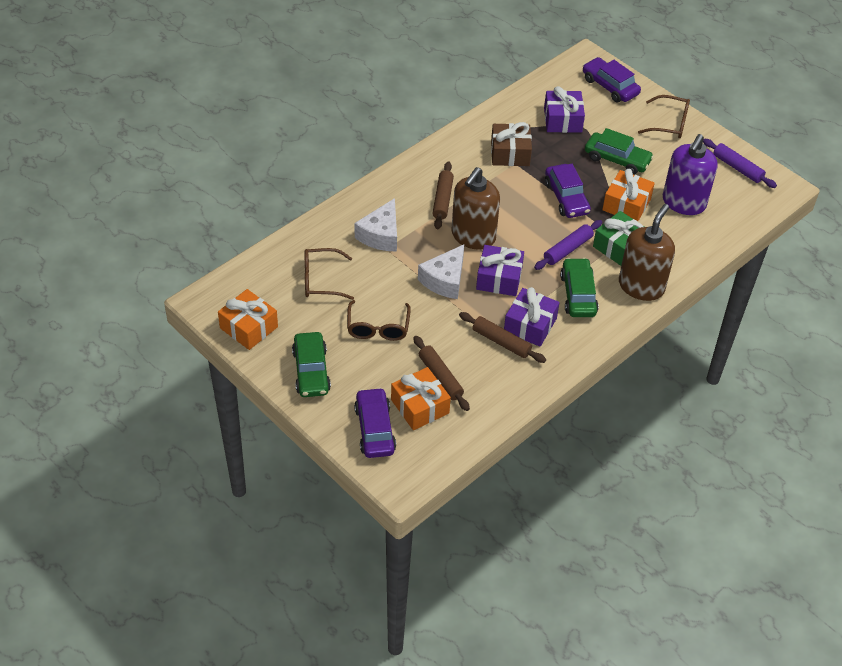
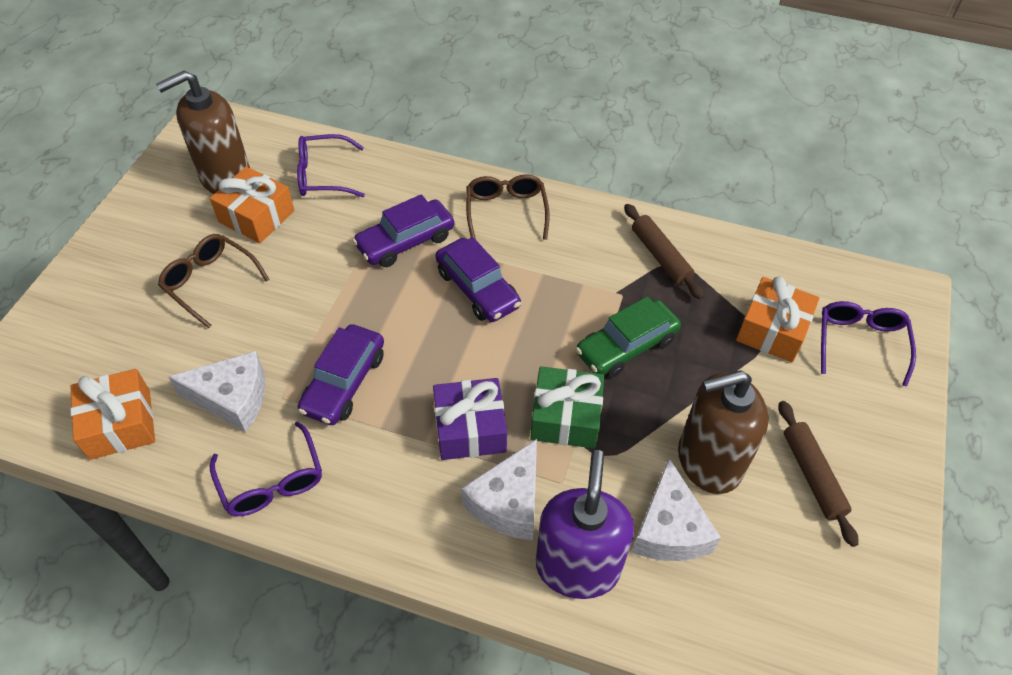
brown gift: 1 -> 0
brown glasses: 3 -> 2
brown rolling pin: 3 -> 2
green car: 3 -> 1
purple gift: 3 -> 1
purple glasses: 0 -> 3
purple rolling pin: 2 -> 0
white cheese: 2 -> 3

